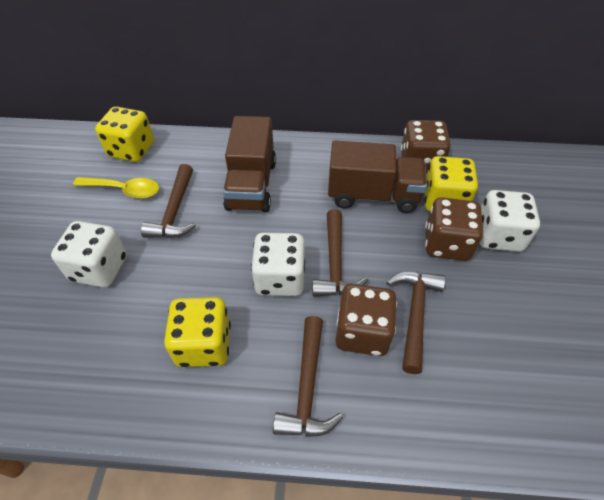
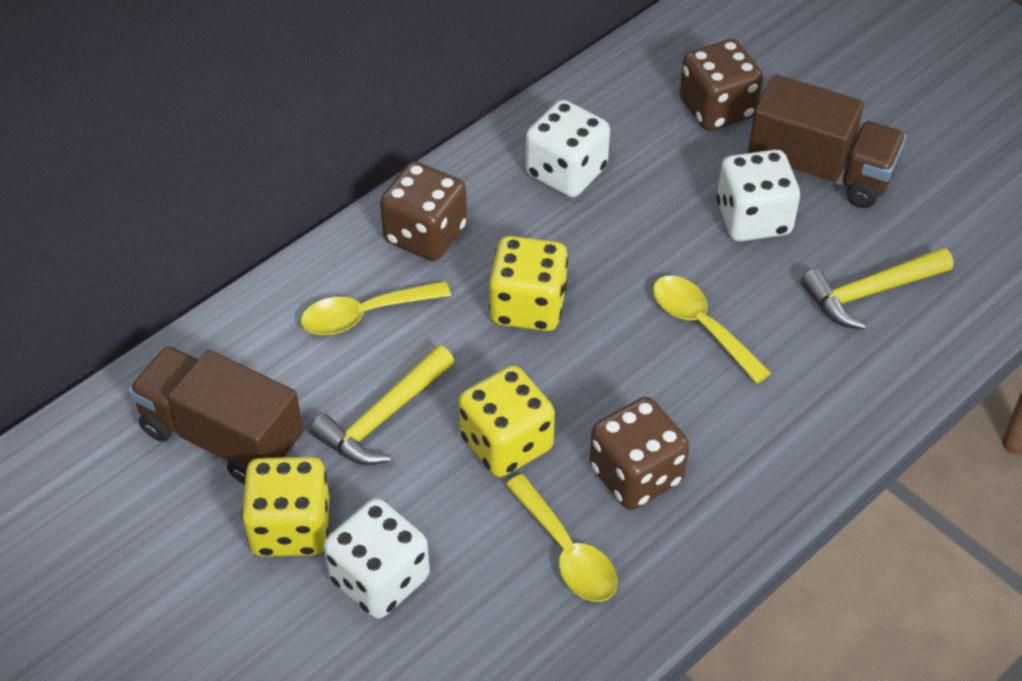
brown hammer: 4 -> 0
yellow hammer: 0 -> 2
yellow spoon: 1 -> 3

